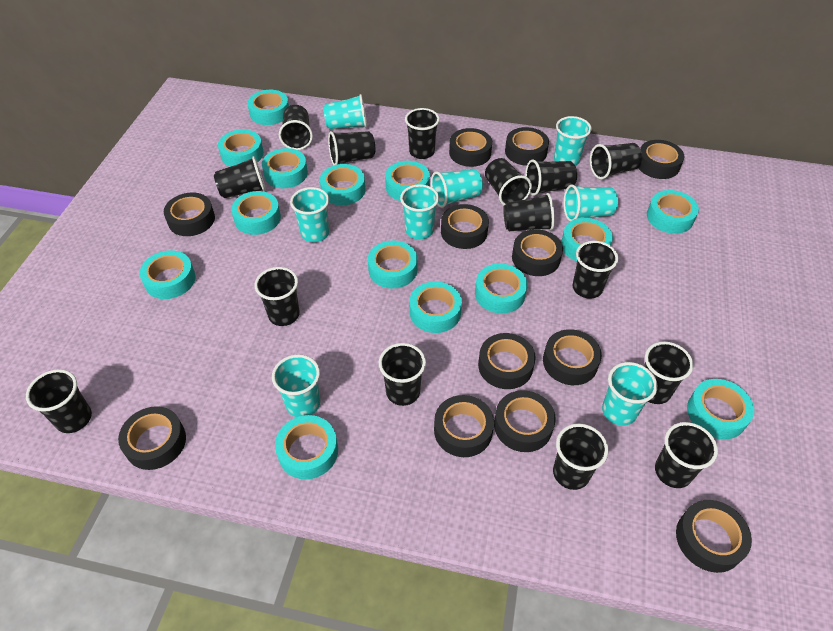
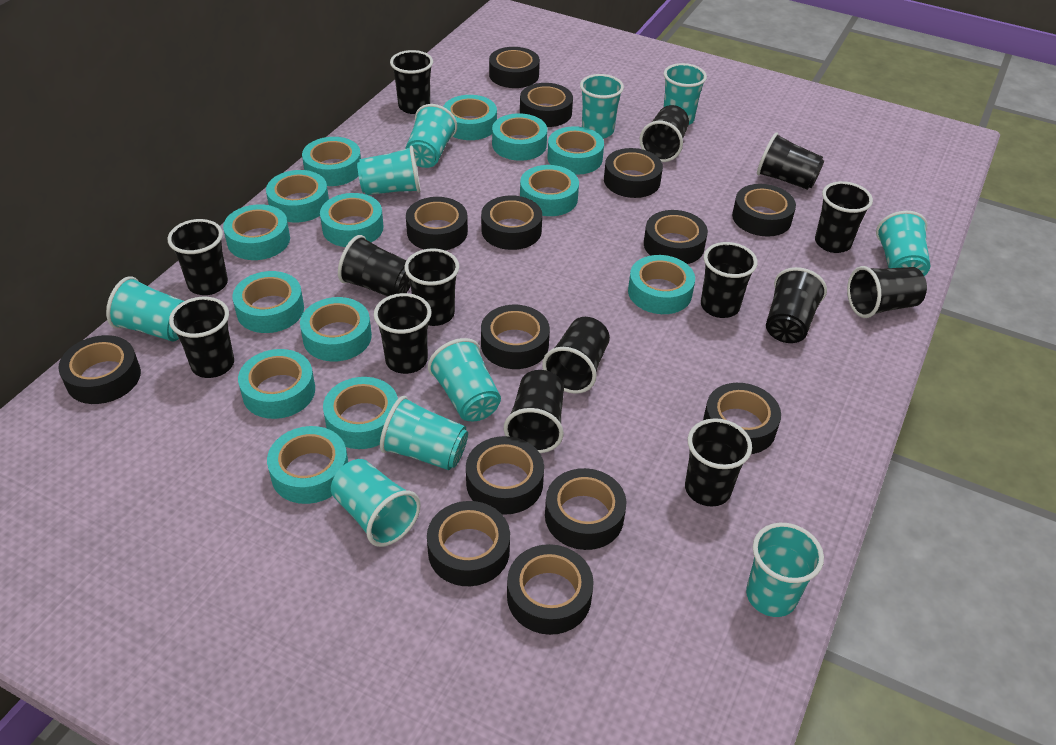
black tape: 12 -> 14
turquoise cup: 8 -> 10

